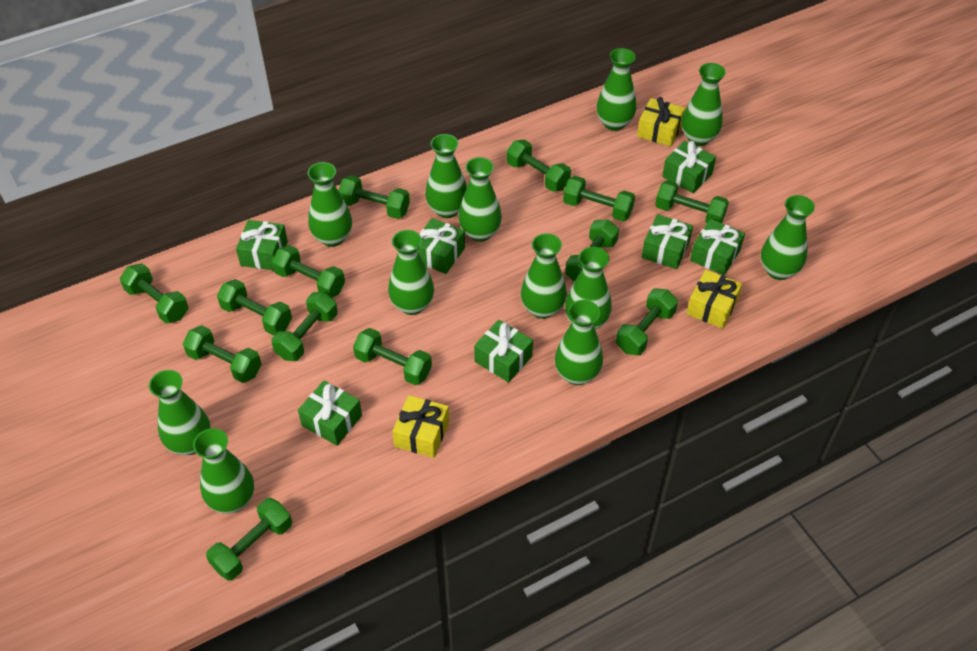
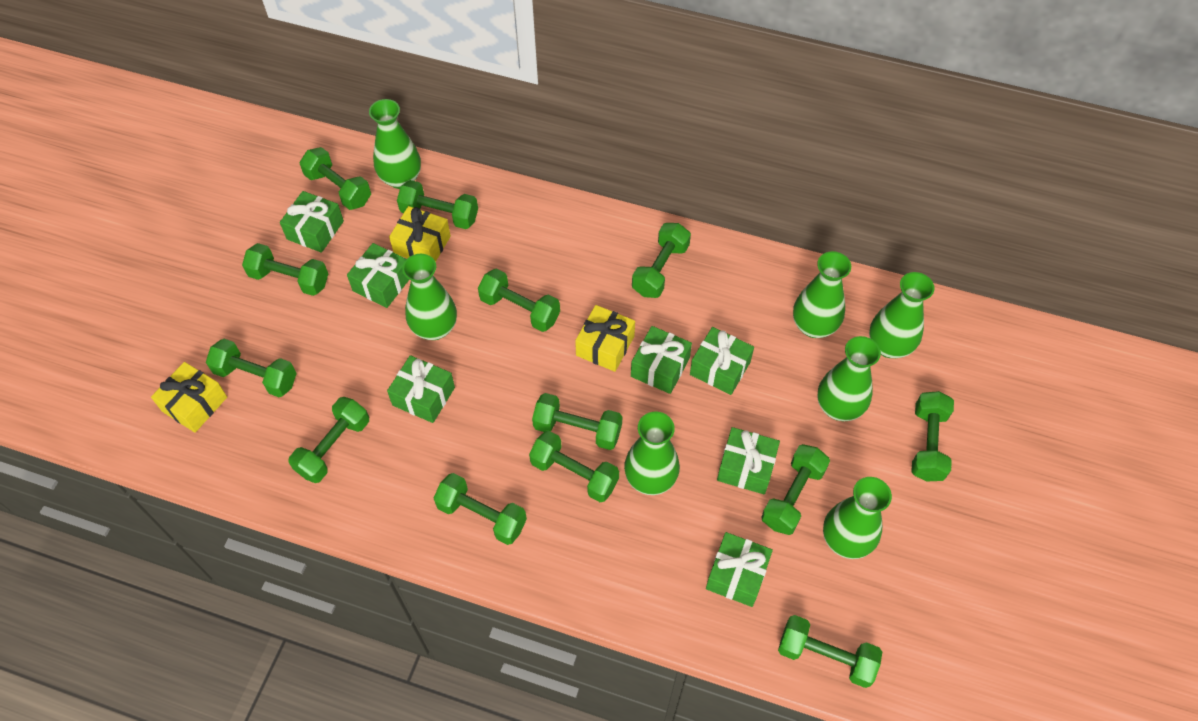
green vase: 12 -> 7

